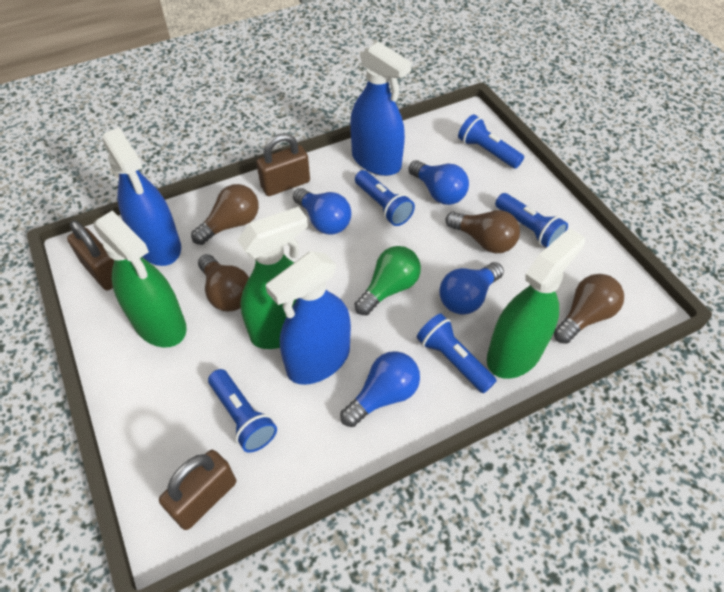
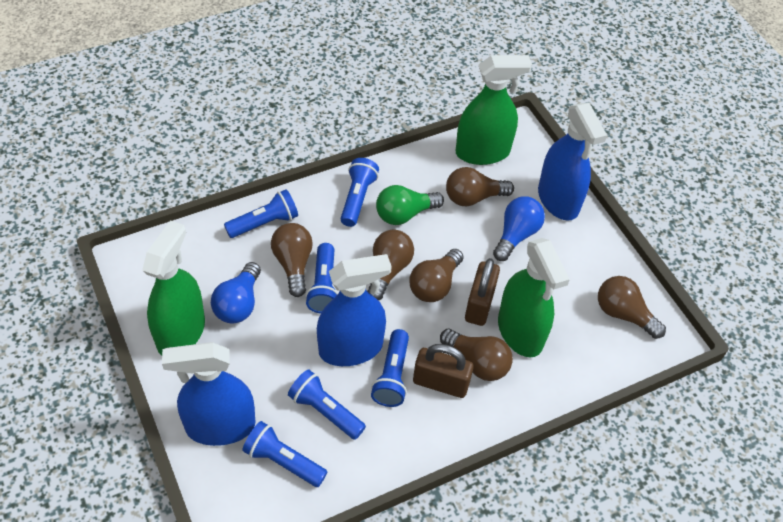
blue flashlight: 5 -> 6
blue light bulb: 4 -> 2
brown light bulb: 4 -> 6
brown padlock: 3 -> 2

